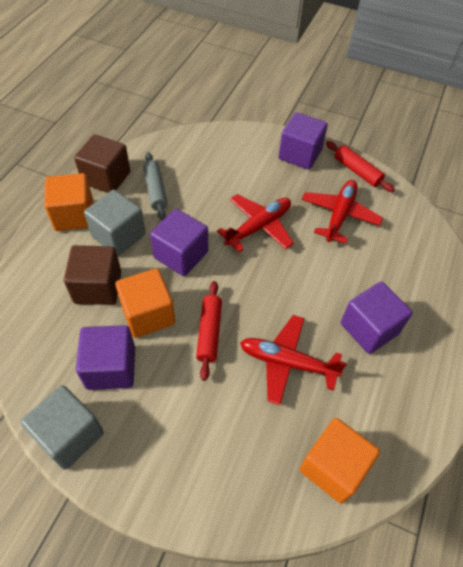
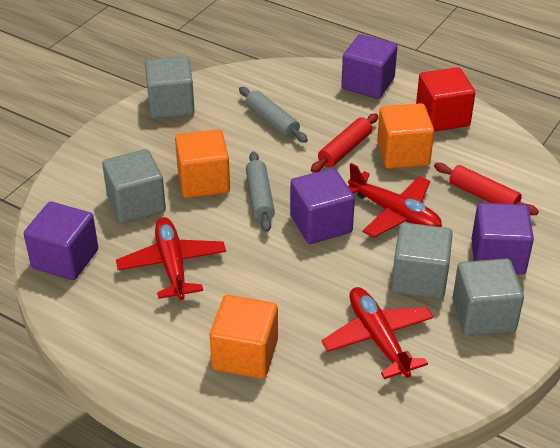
brown cube: 2 -> 0
grey cube: 2 -> 4
grey rolling pin: 1 -> 2
red cube: 0 -> 1

